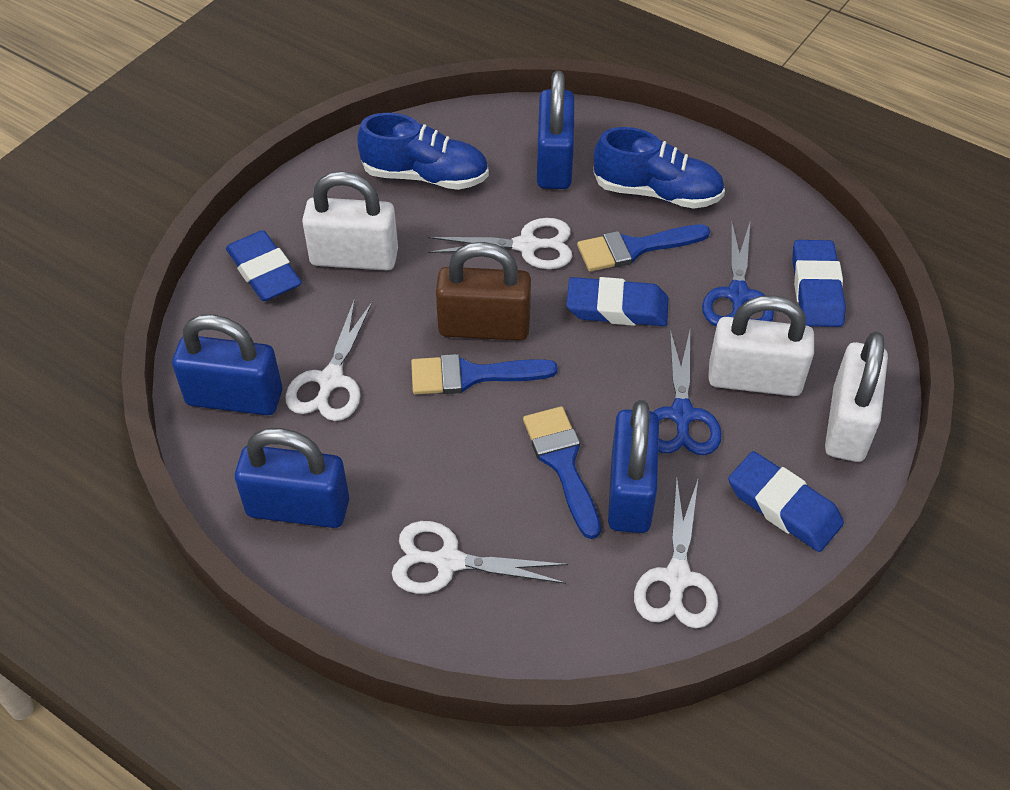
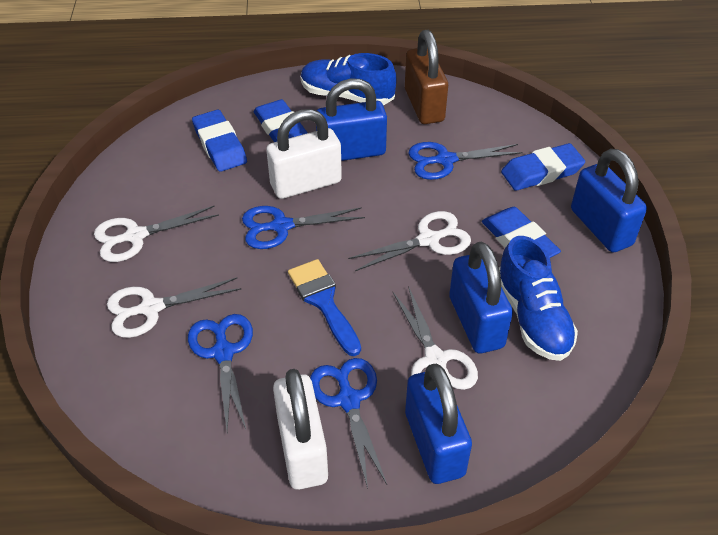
blue brush: 3 -> 1
blue scissors: 2 -> 4
white padlock: 3 -> 2

